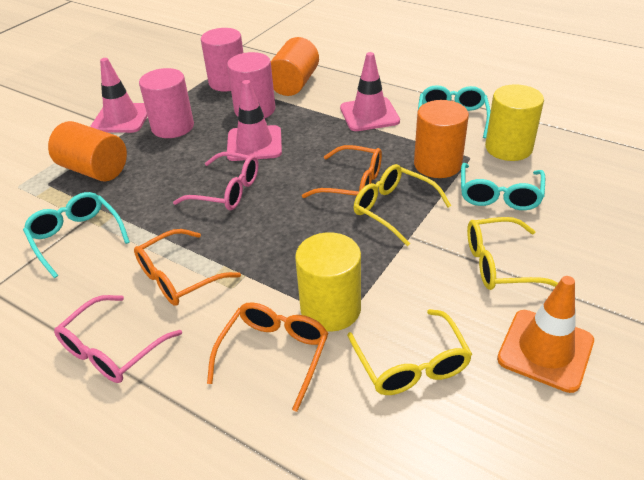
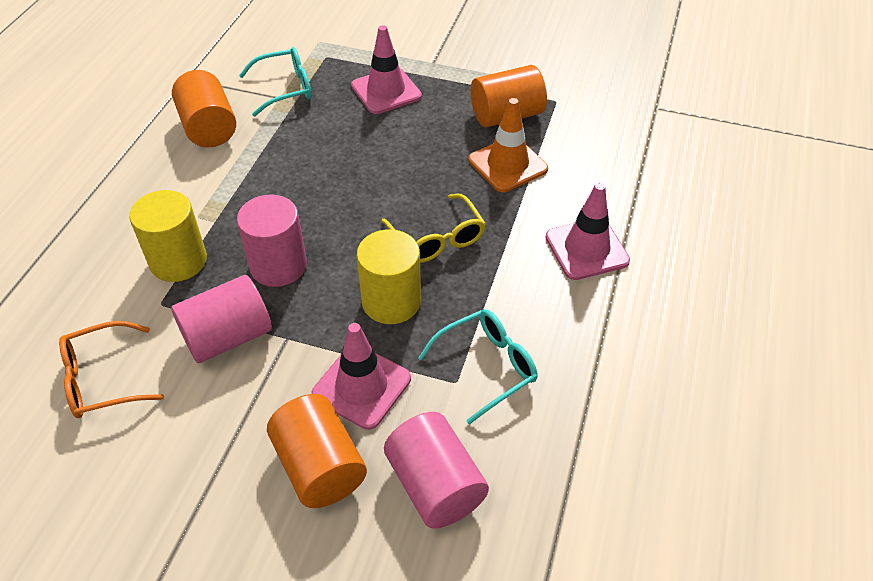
orange glasses: 3 -> 1
pink glasses: 2 -> 0
turquoise glasses: 3 -> 2
yellow glasses: 3 -> 1

